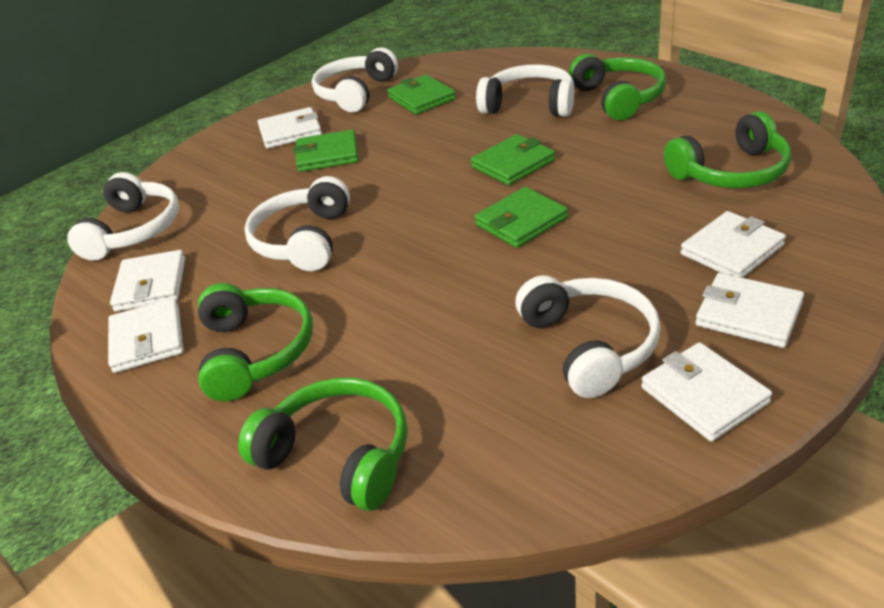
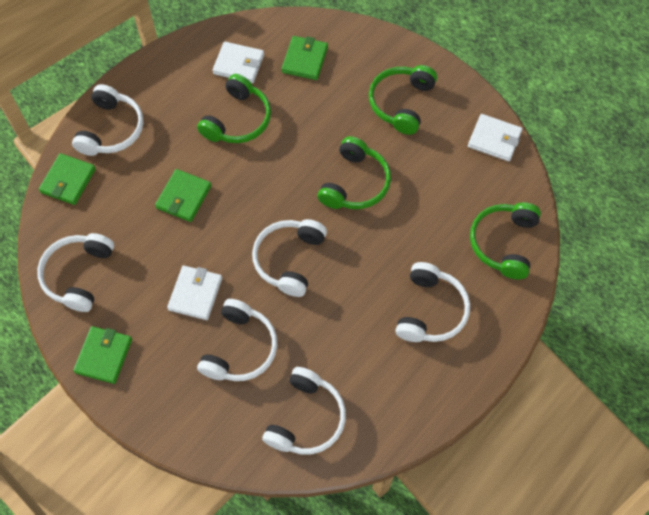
white headphones: 5 -> 6
white wallet: 6 -> 3

